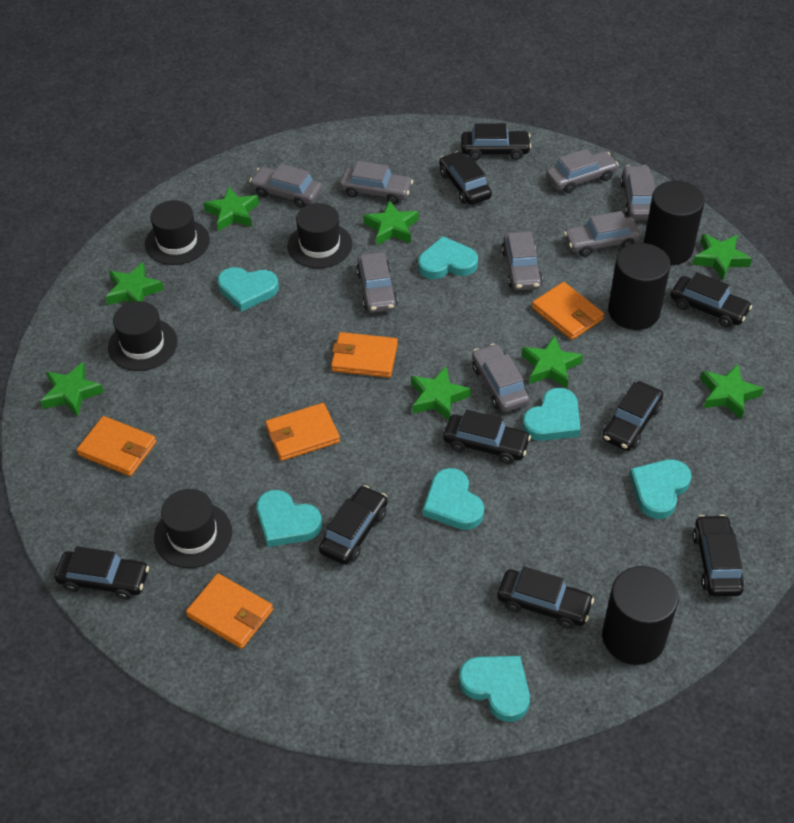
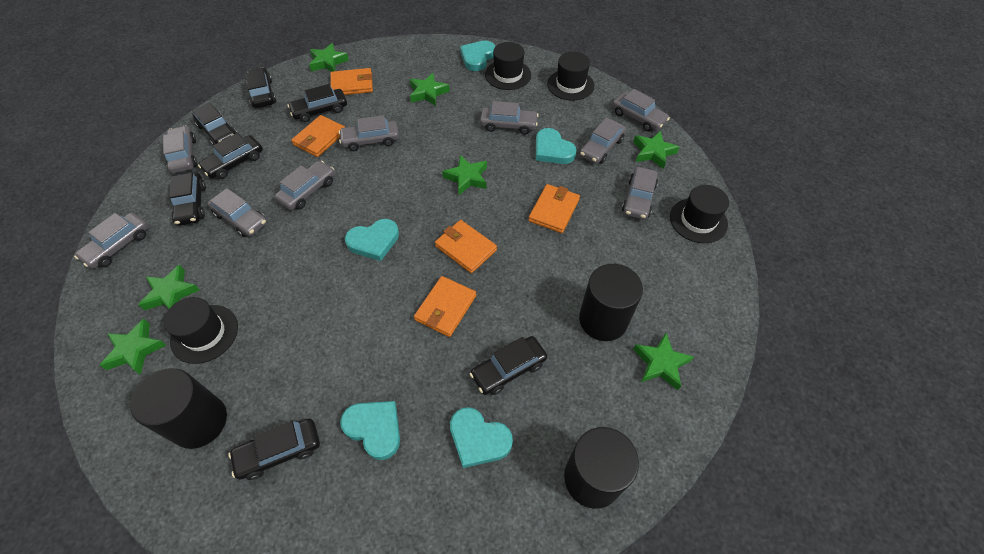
black car: 9 -> 7
green star: 8 -> 7
grey car: 8 -> 9
turquoise heart: 7 -> 5

